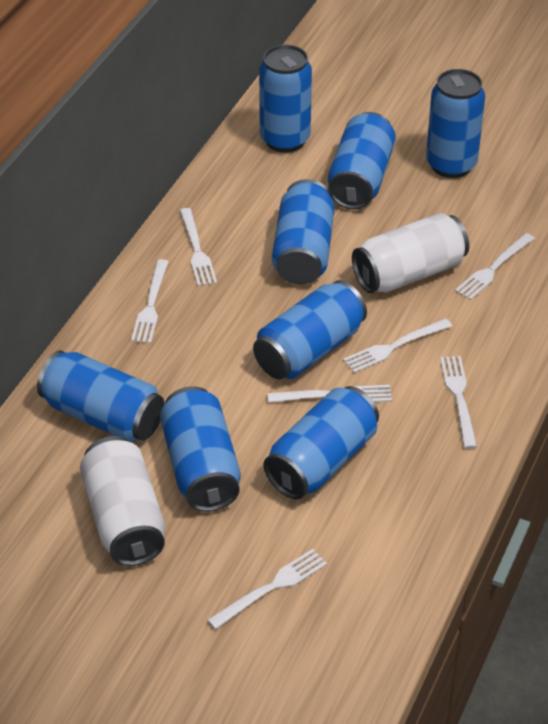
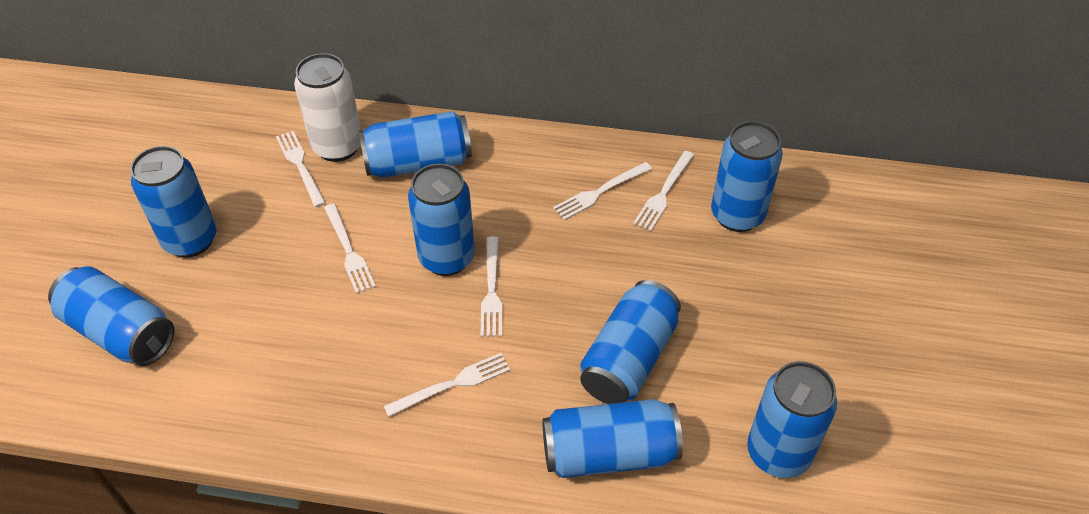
white can: 2 -> 1
white fork: 7 -> 6

